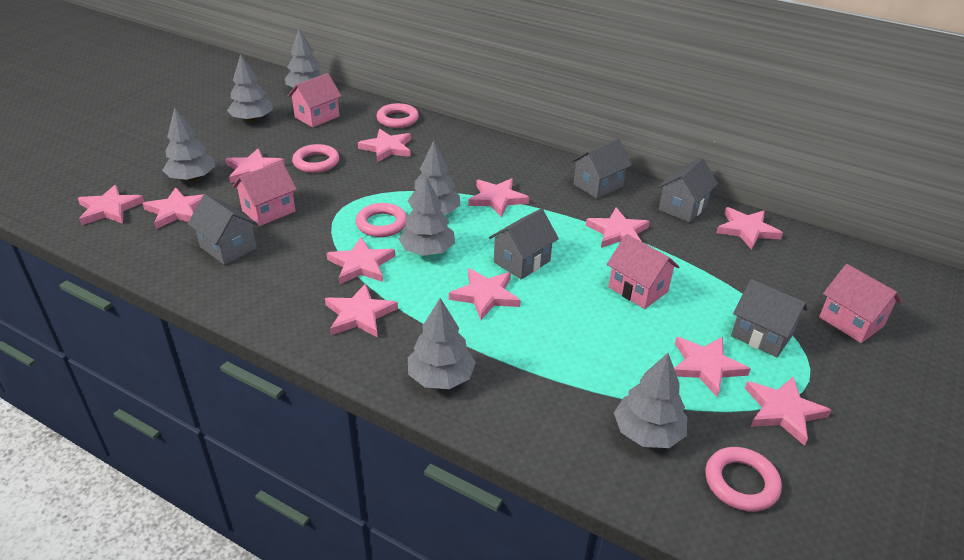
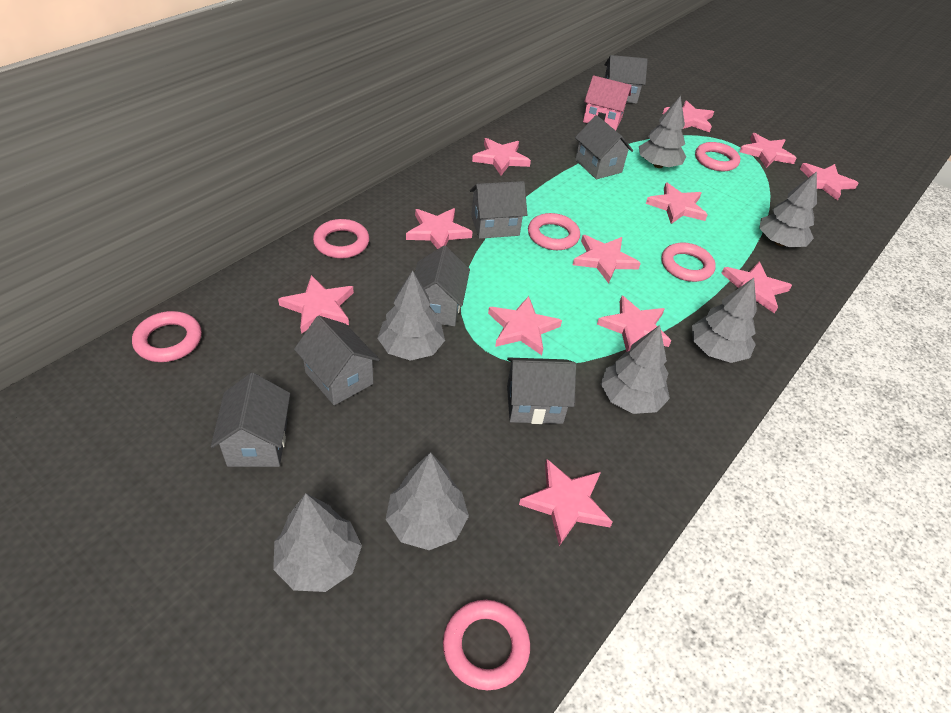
grey house: 5 -> 7
pink house: 4 -> 1
pink ring: 4 -> 6

